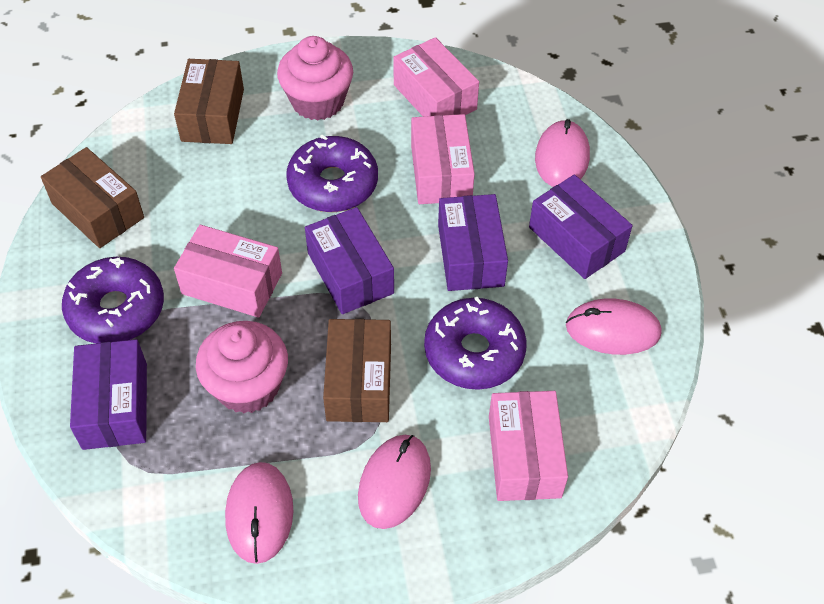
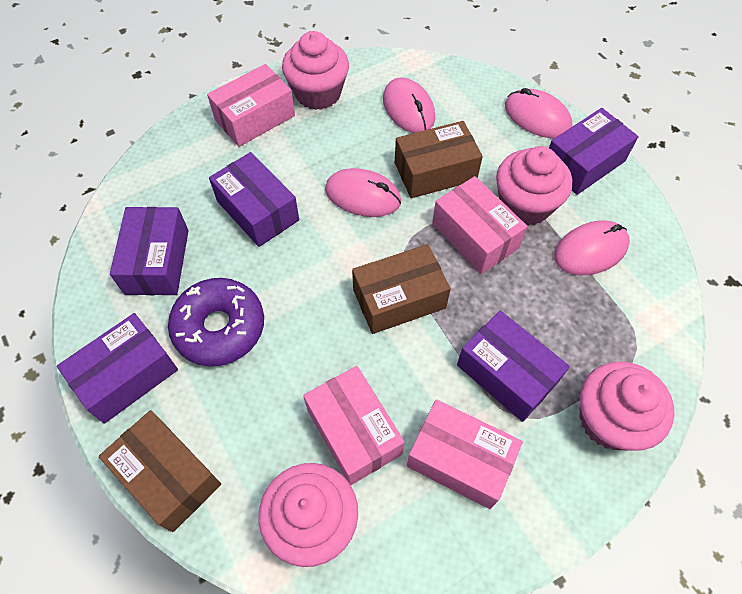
pink cupcake: 2 -> 4
purple box: 4 -> 5
purple donut: 3 -> 1

